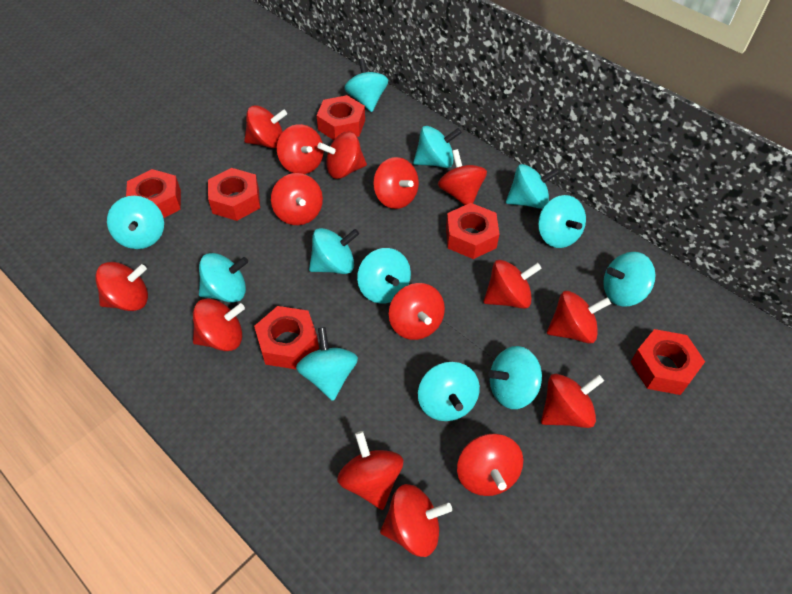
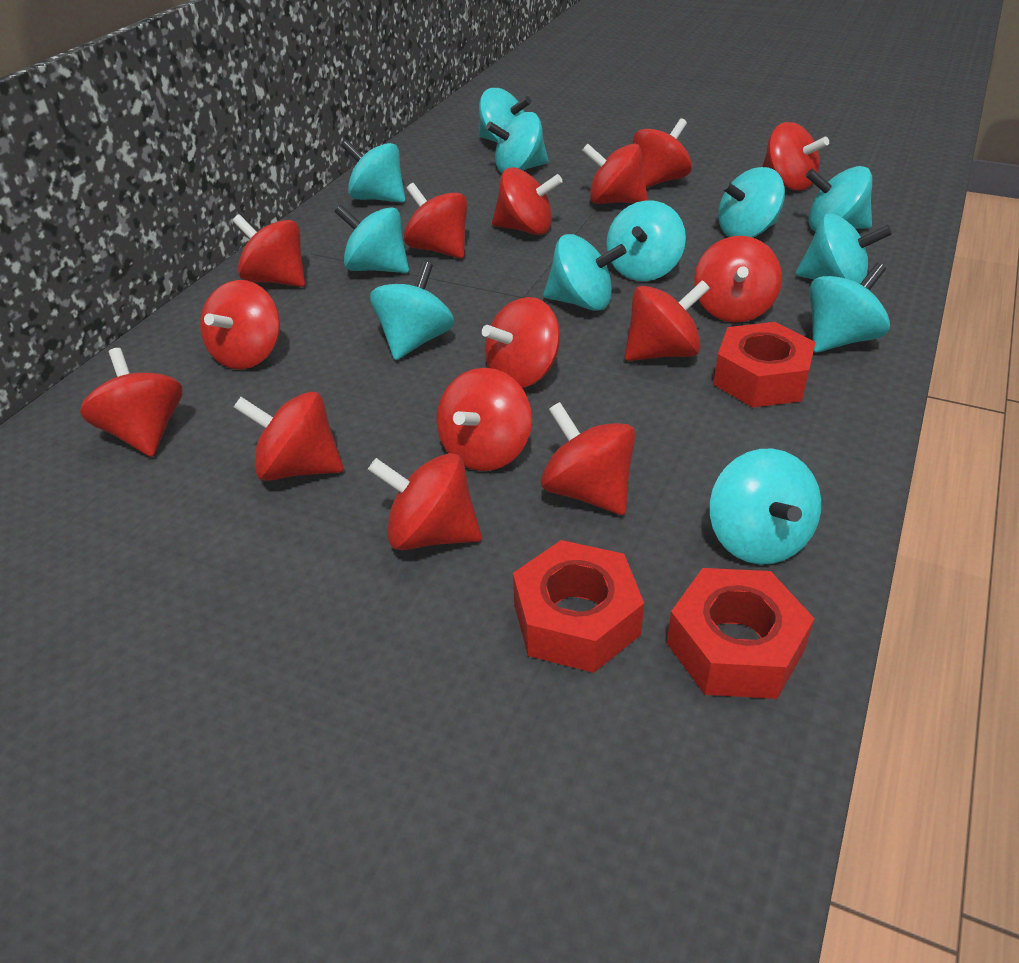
red nut: 6 -> 3

